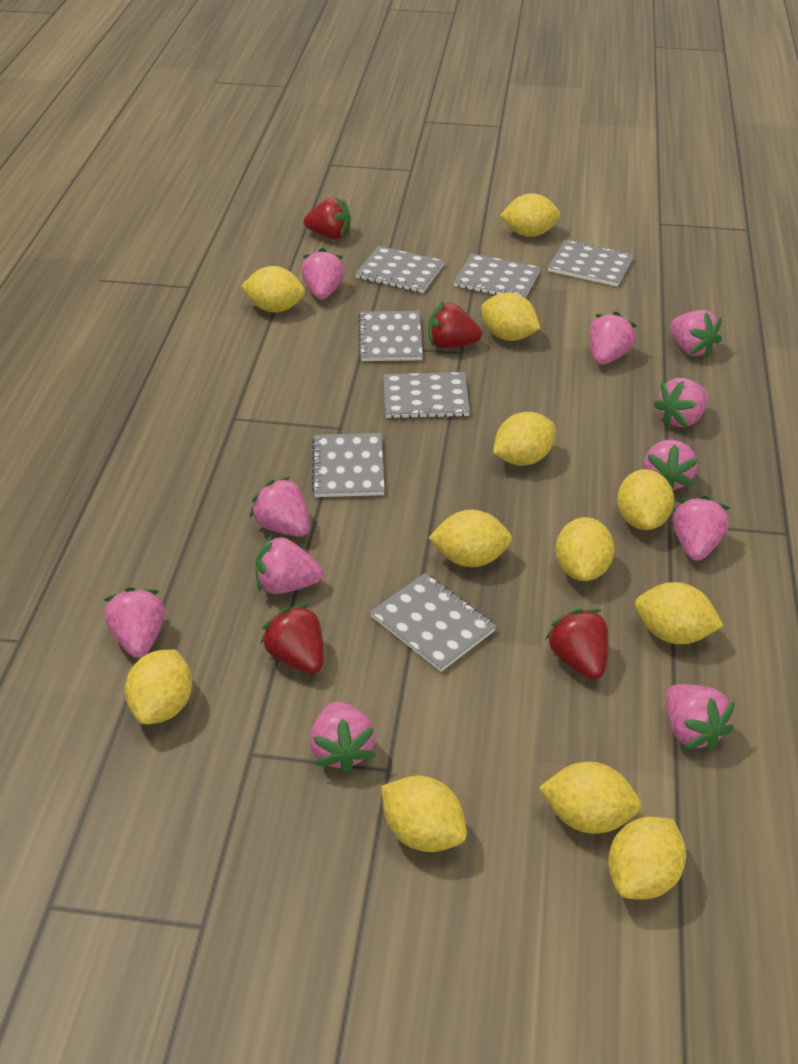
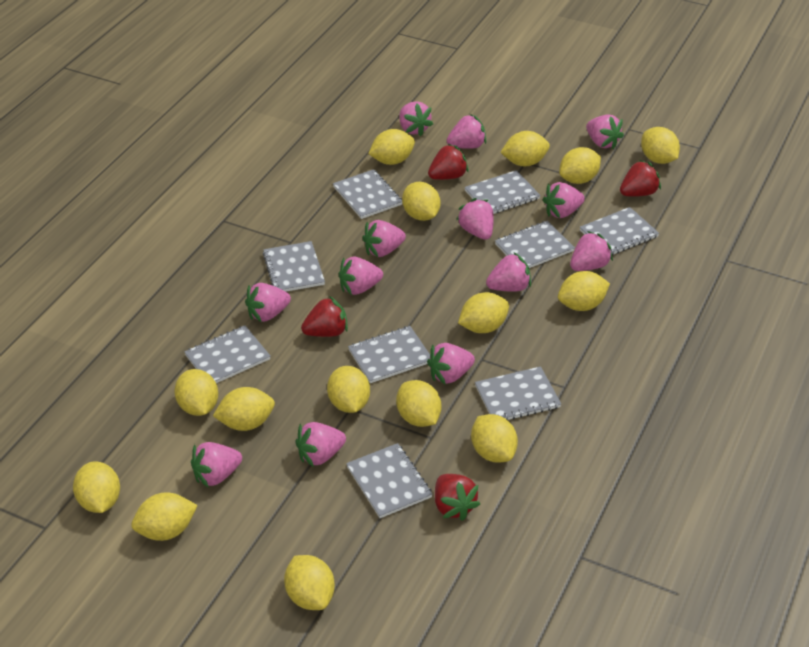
grey notebook: 7 -> 9
pink strawberry: 11 -> 13
yellow lemon: 12 -> 15

